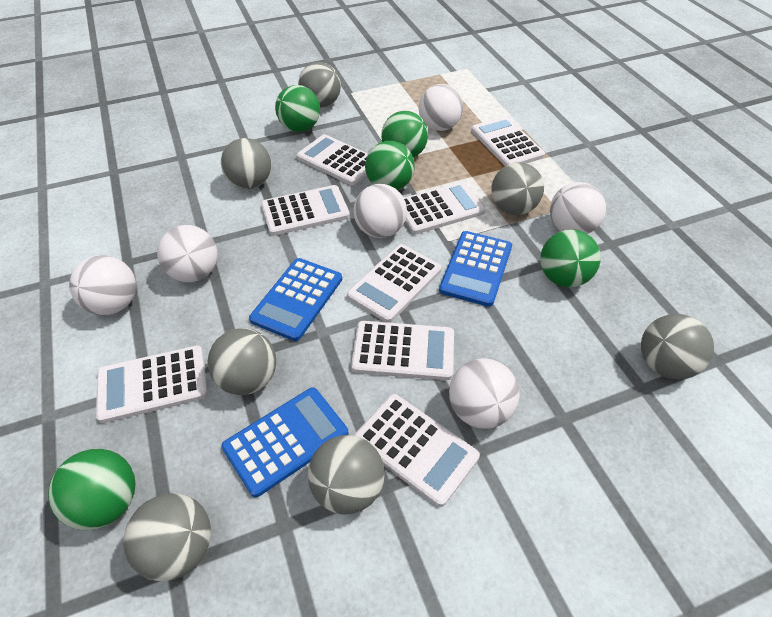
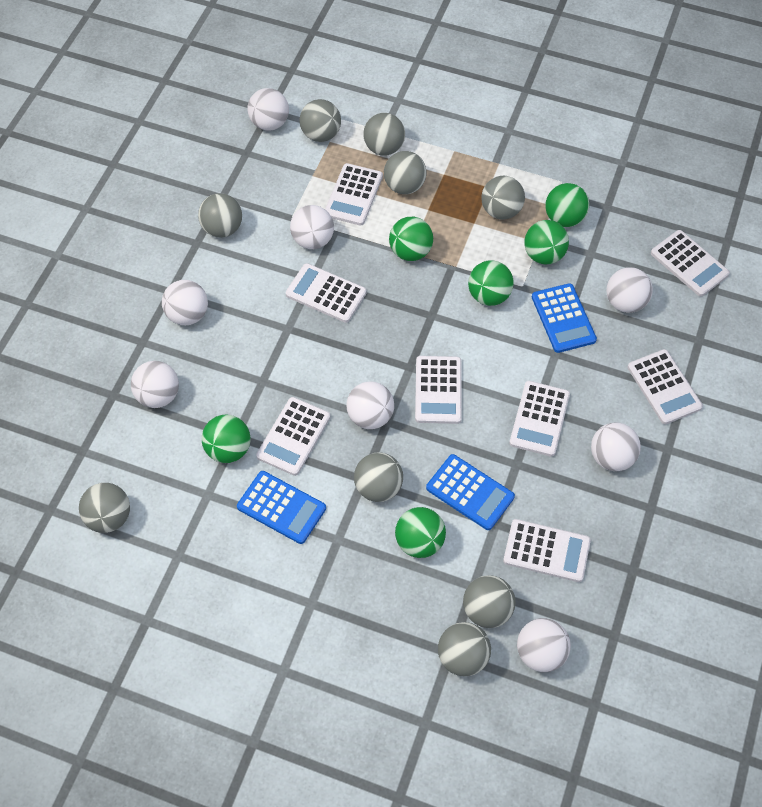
green ball: 5 -> 6
grey ball: 7 -> 9
white ball: 6 -> 8

